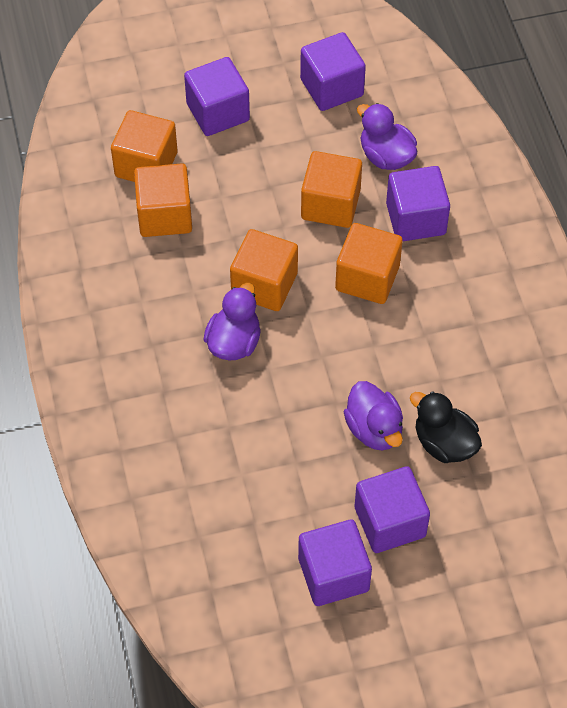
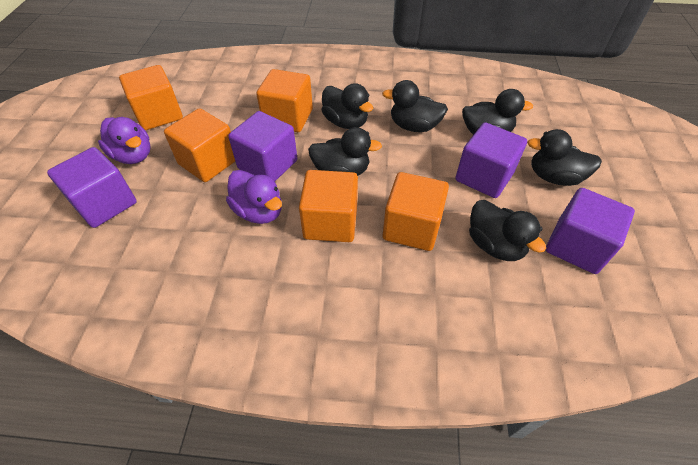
black duck: 1 -> 6
purple cube: 5 -> 4
purple duck: 3 -> 2

